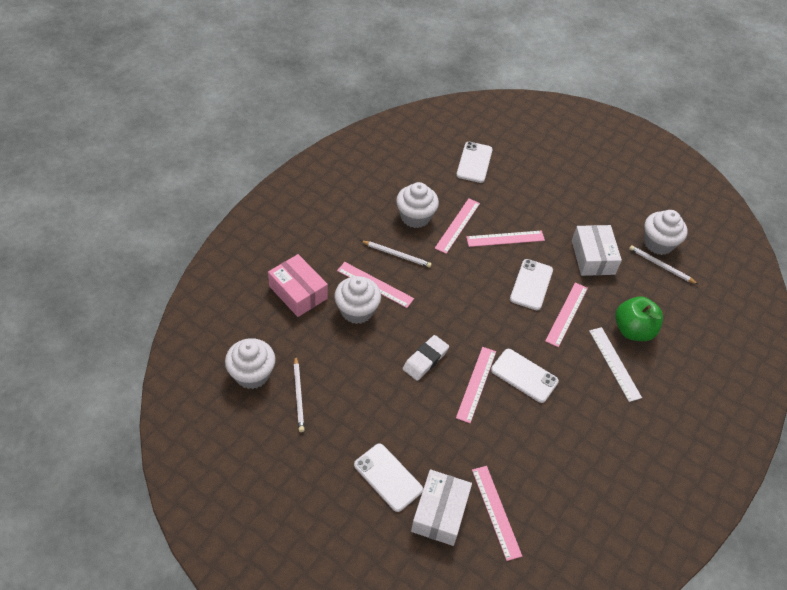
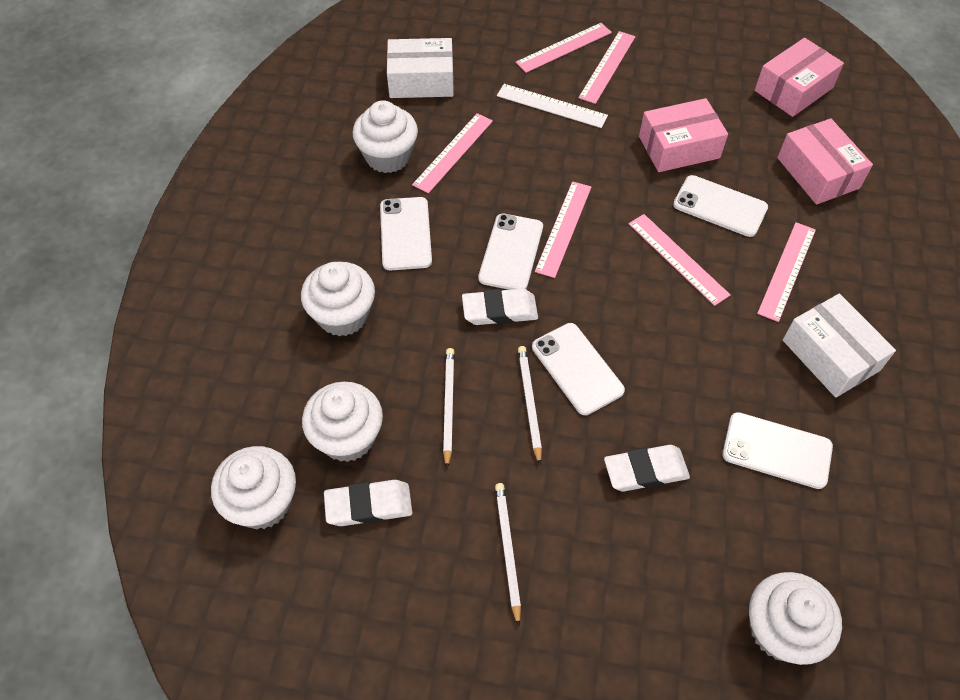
green apple: 1 -> 0
pink box: 1 -> 3
white cupcake: 4 -> 5
white eraser: 1 -> 3
white phone: 4 -> 5

